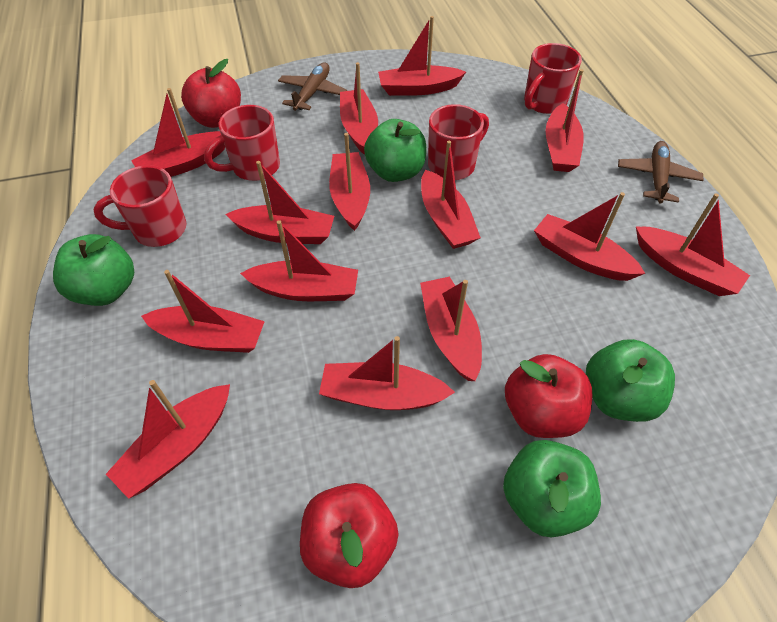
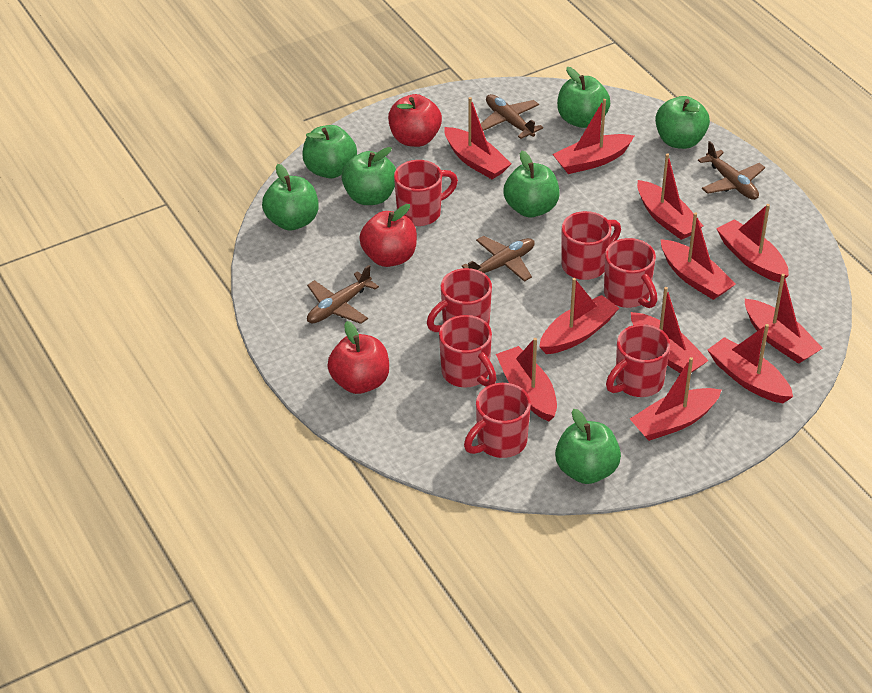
brown plane: 2 -> 4
green apple: 4 -> 7
red boat: 14 -> 11
red mug: 4 -> 7

